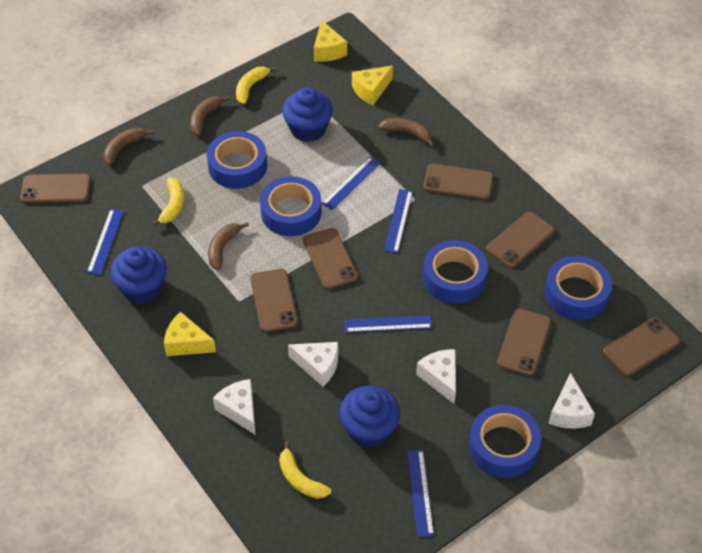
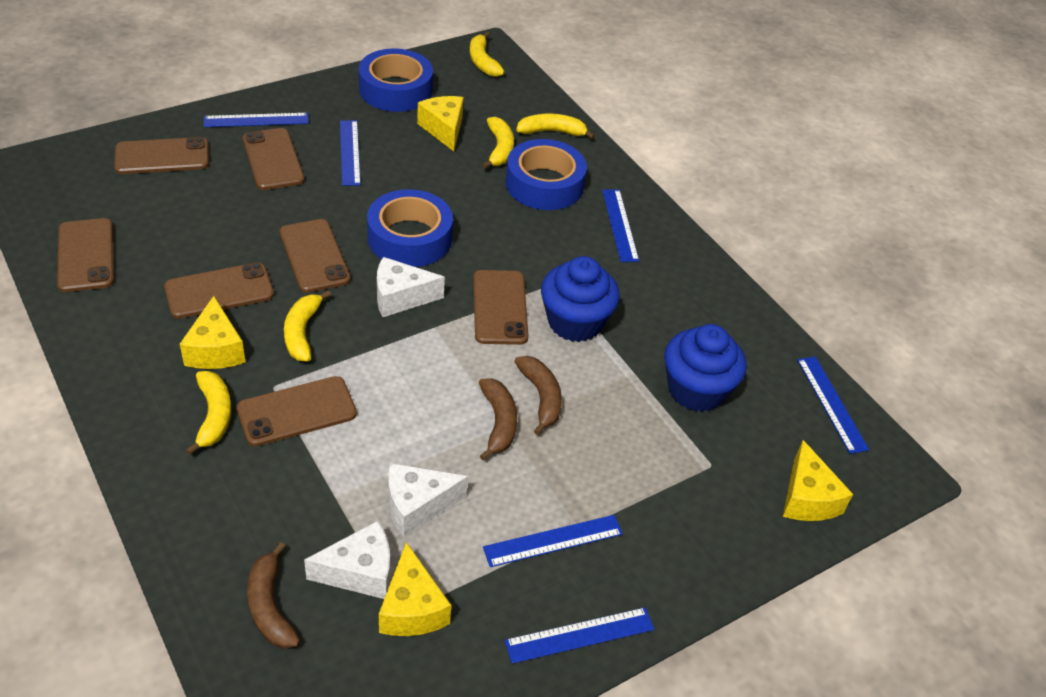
blue cupcake: 3 -> 2
blue ruler: 5 -> 6
blue tape: 5 -> 3
brown banana: 4 -> 3
white cheese: 4 -> 3
yellow banana: 3 -> 5
yellow cheese: 3 -> 4

